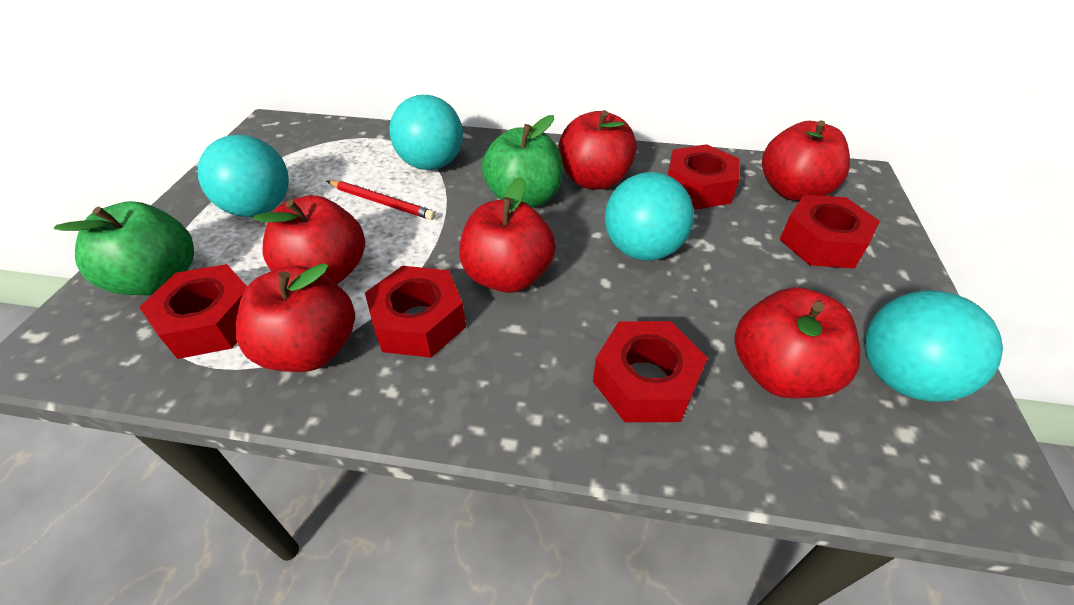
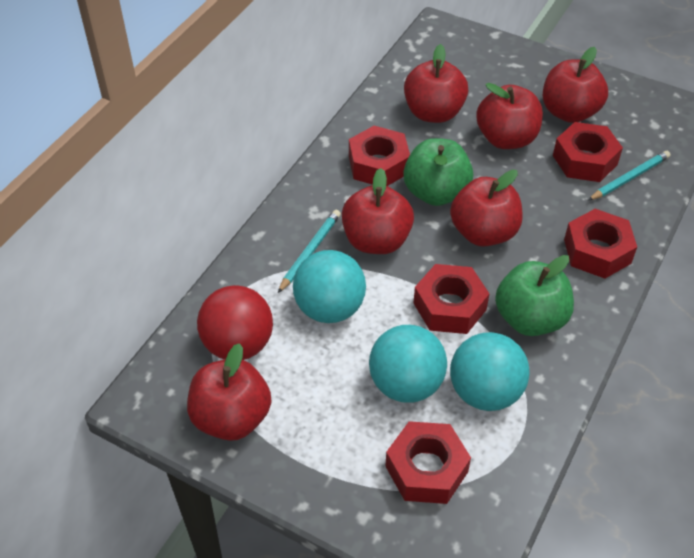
red ball: 0 -> 1
red pencil: 1 -> 0
turquoise ball: 4 -> 3
turquoise pencil: 0 -> 2

